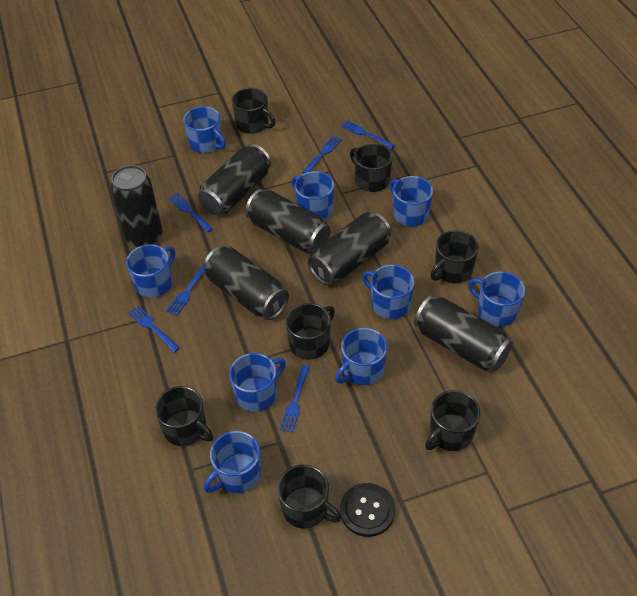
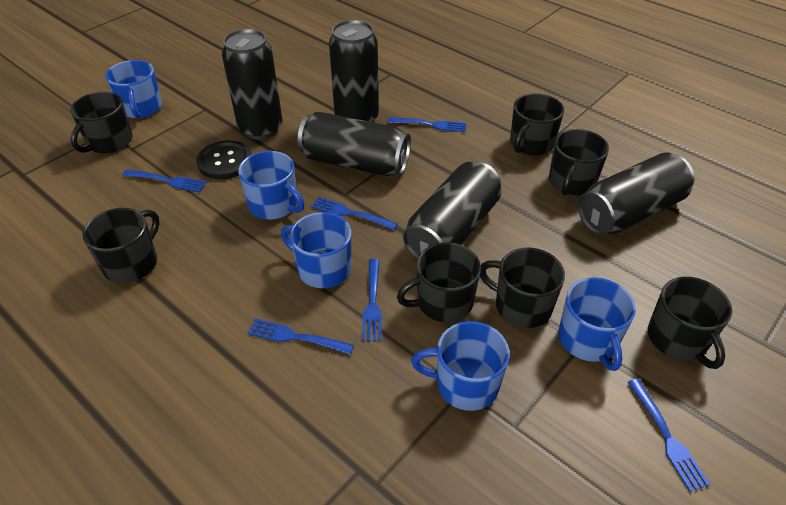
black can: 6 -> 5
blue mug: 9 -> 5

